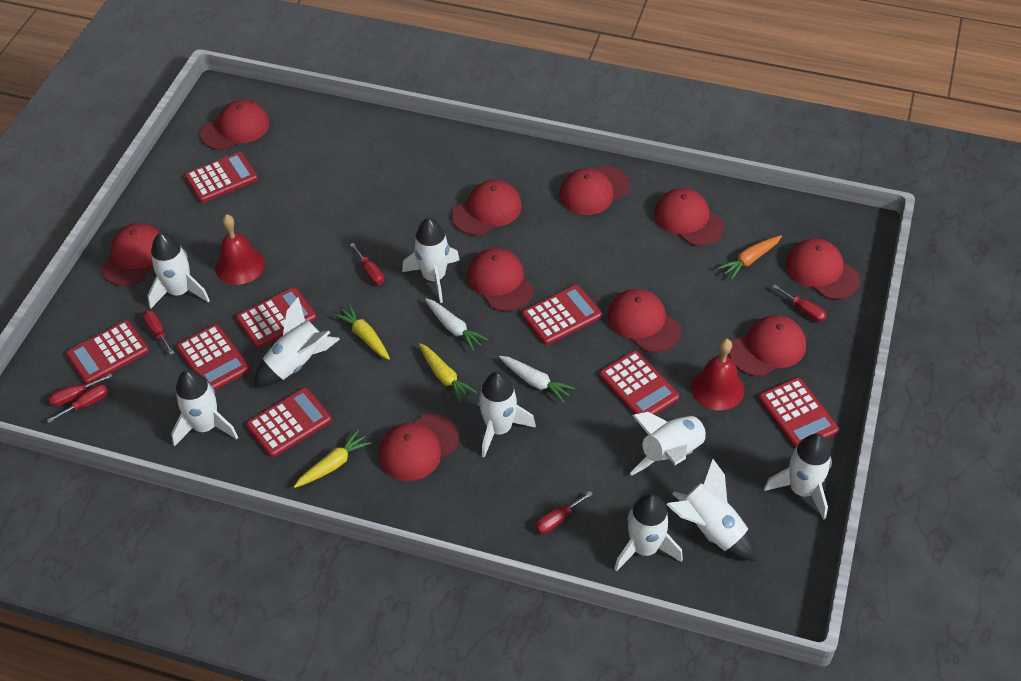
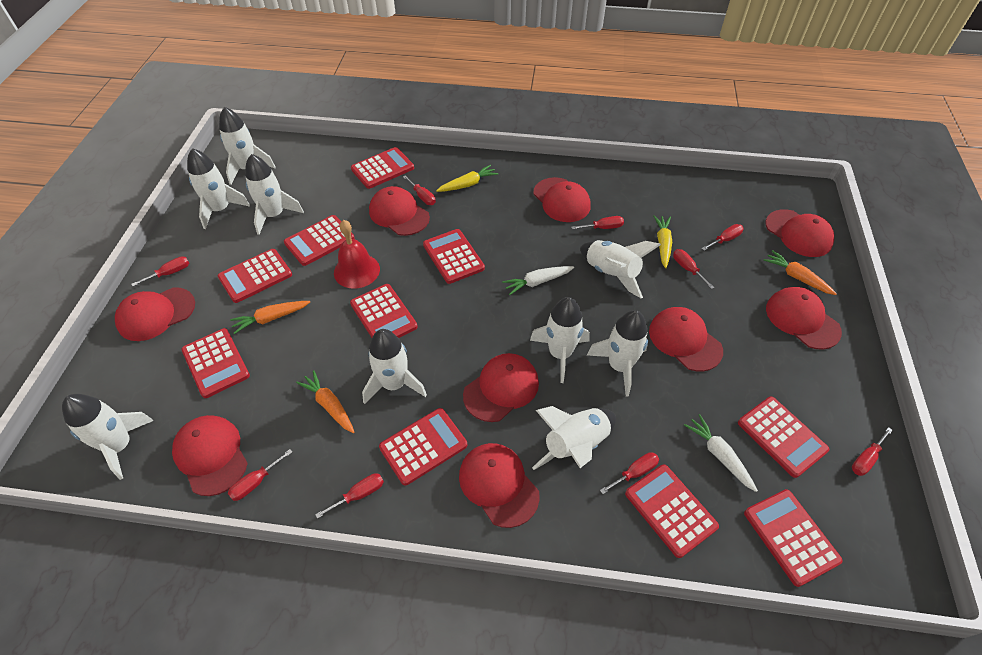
orange carrot: 1 -> 3
red bell: 2 -> 1
red calculator: 8 -> 10
red cap: 10 -> 9
red screwdriver: 6 -> 9
yellow carrot: 3 -> 2

